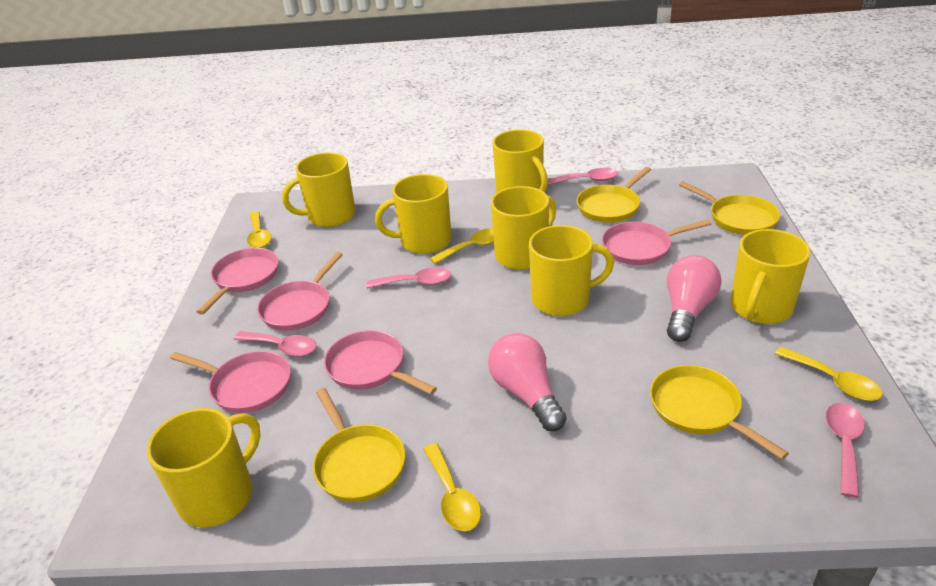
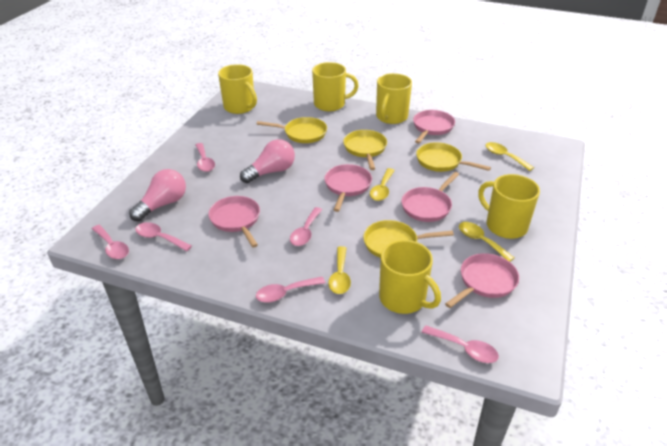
pink spoon: 4 -> 6
yellow mug: 7 -> 5

